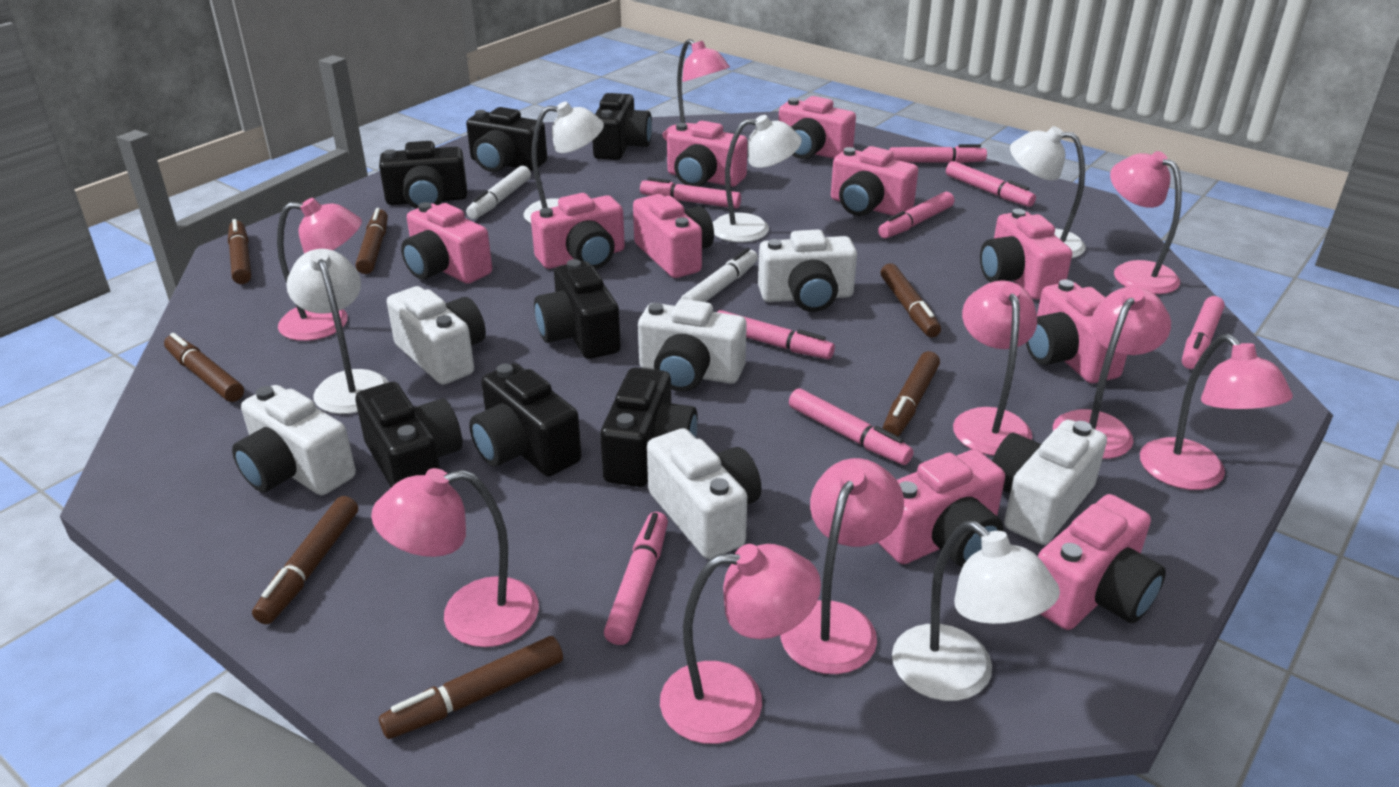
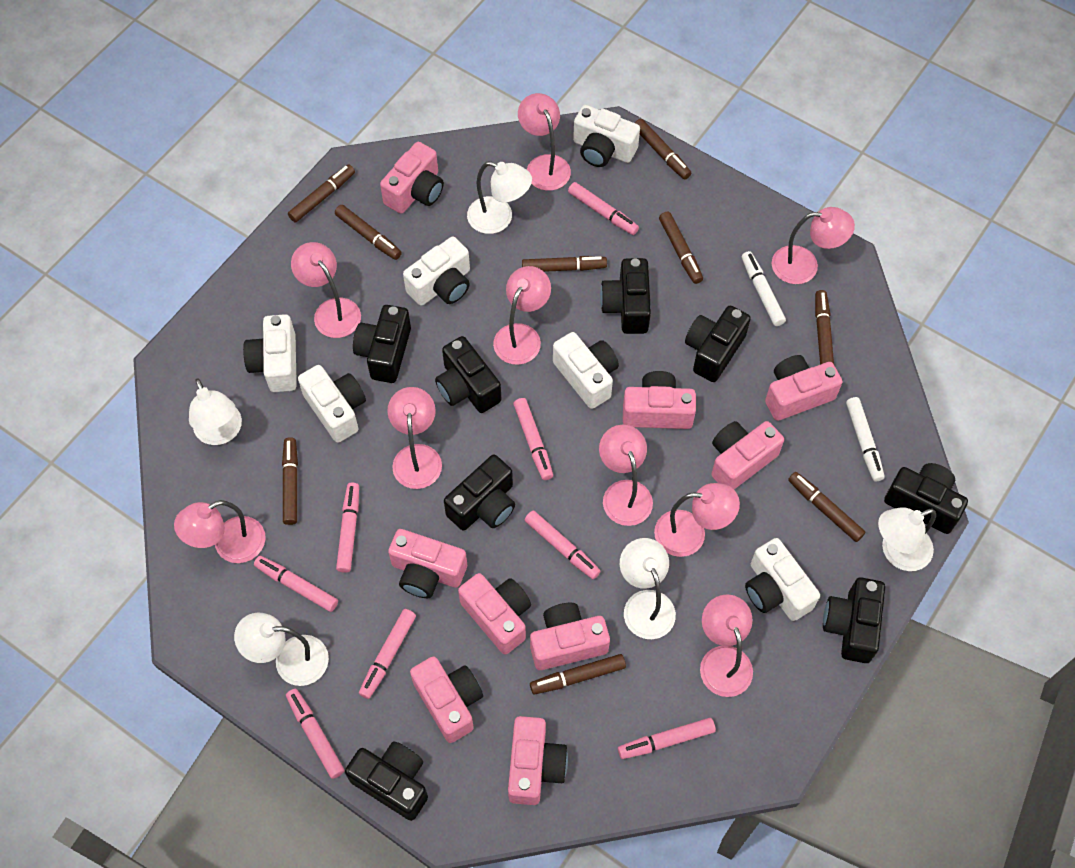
black camera: 7 -> 8
brown marker: 7 -> 9
pink camera: 10 -> 9

